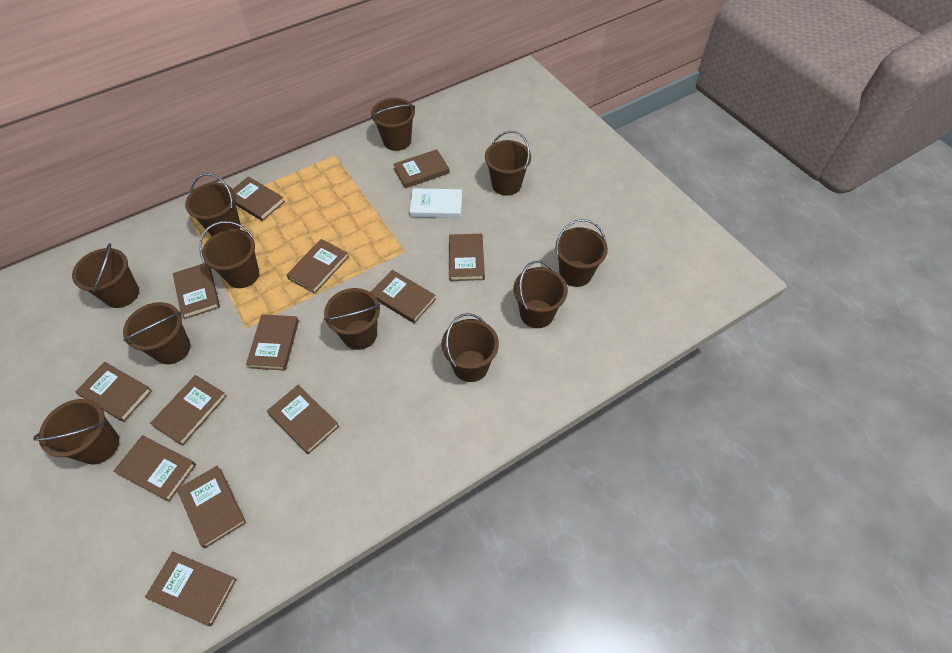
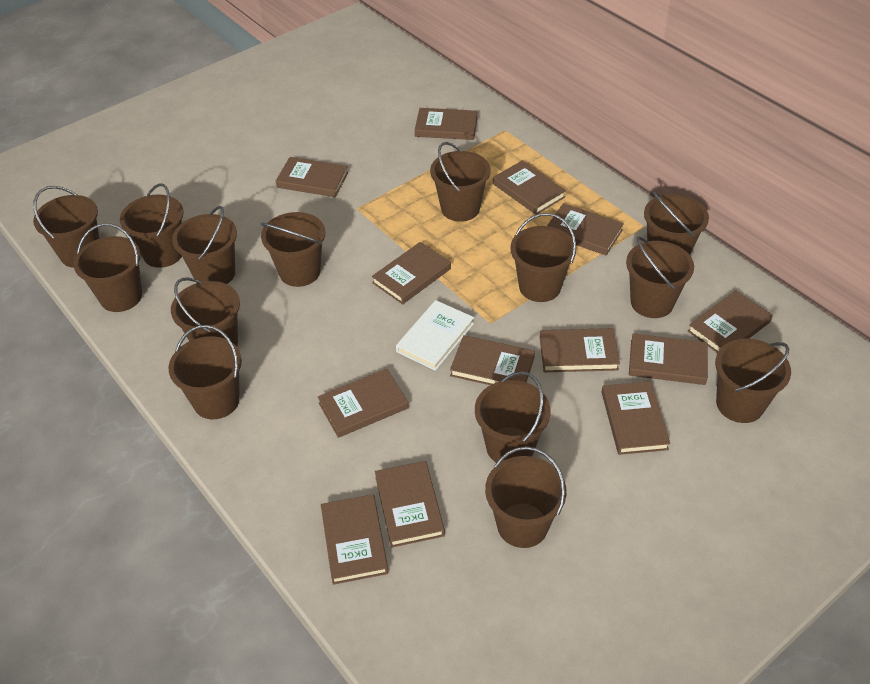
brown bucket: 11 -> 14

